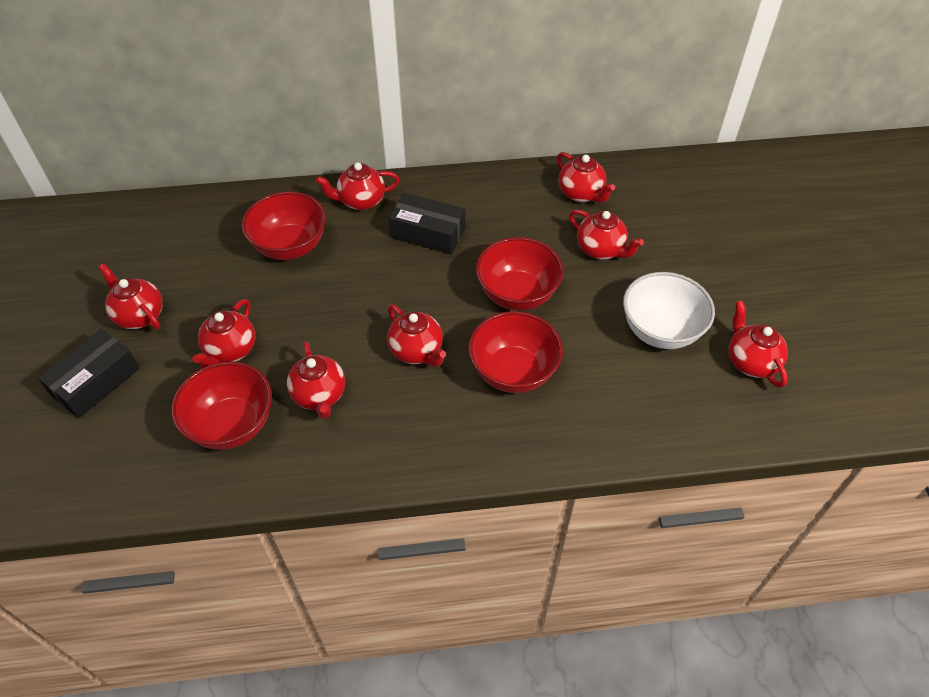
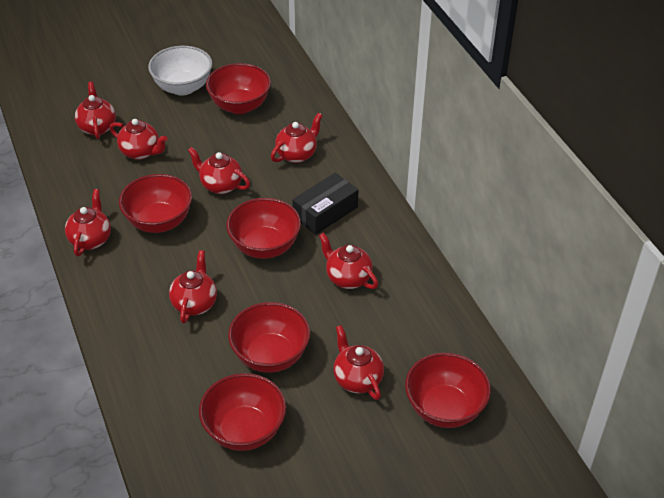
black box: 2 -> 1
red bowl: 4 -> 6

